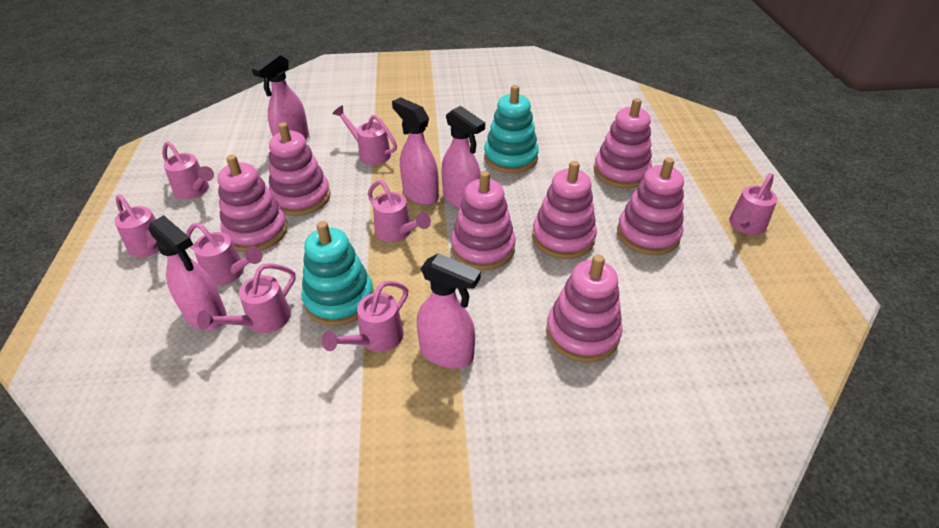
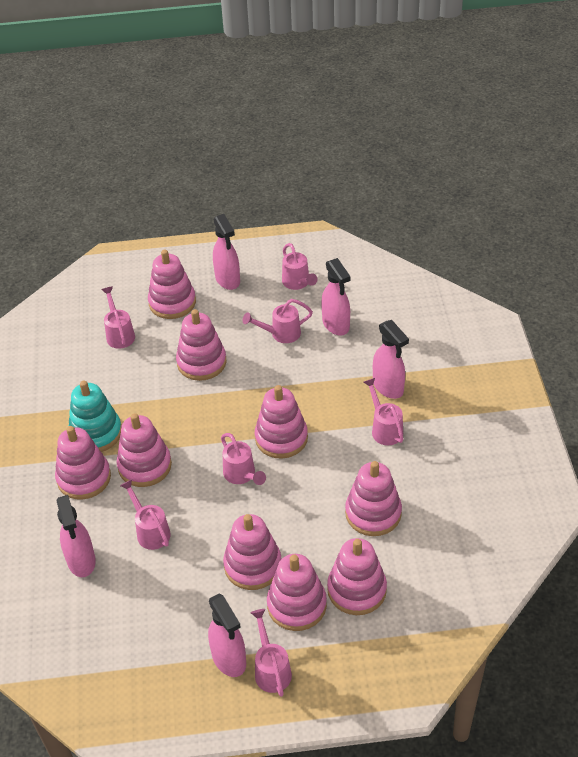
pink stacking toy: 7 -> 9
pink watering can: 8 -> 7
turquoise stacking toy: 2 -> 1

